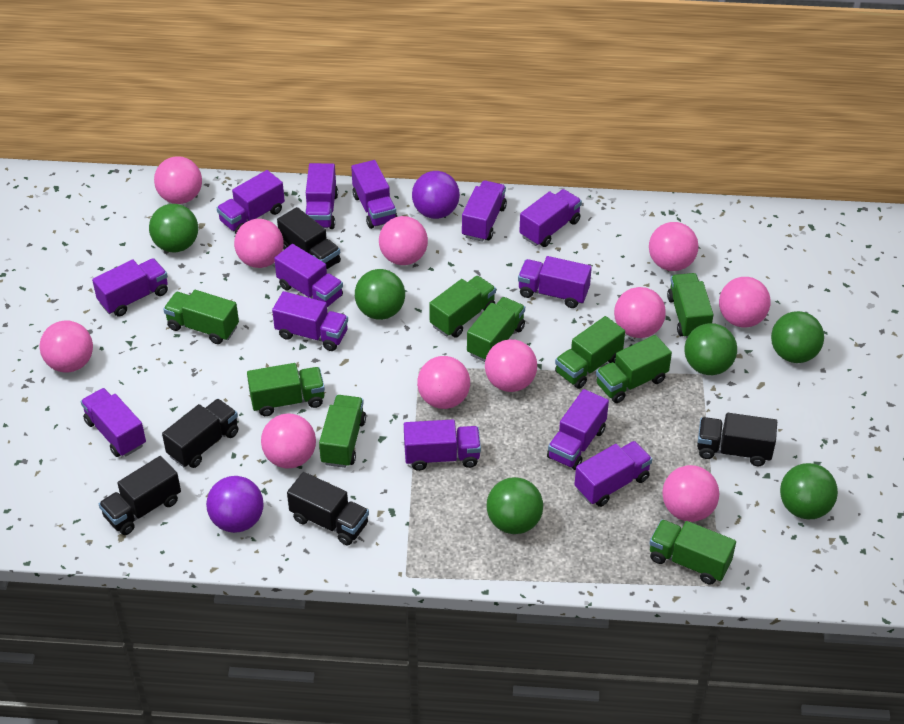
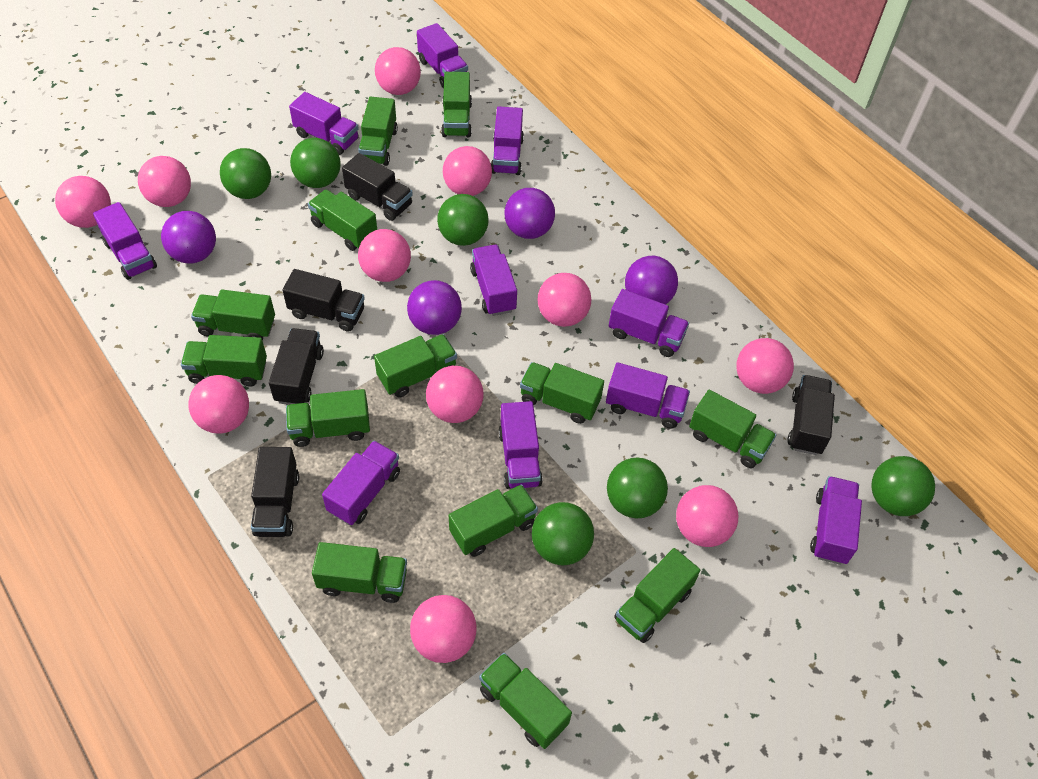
green truck: 9 -> 13
purple ball: 2 -> 4
purple truck: 13 -> 10

